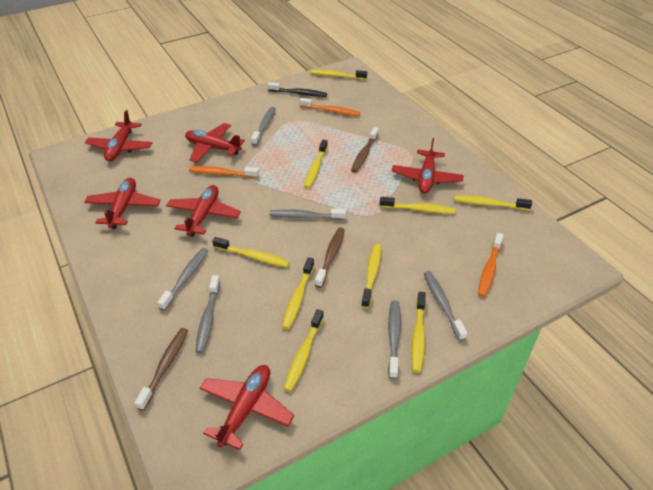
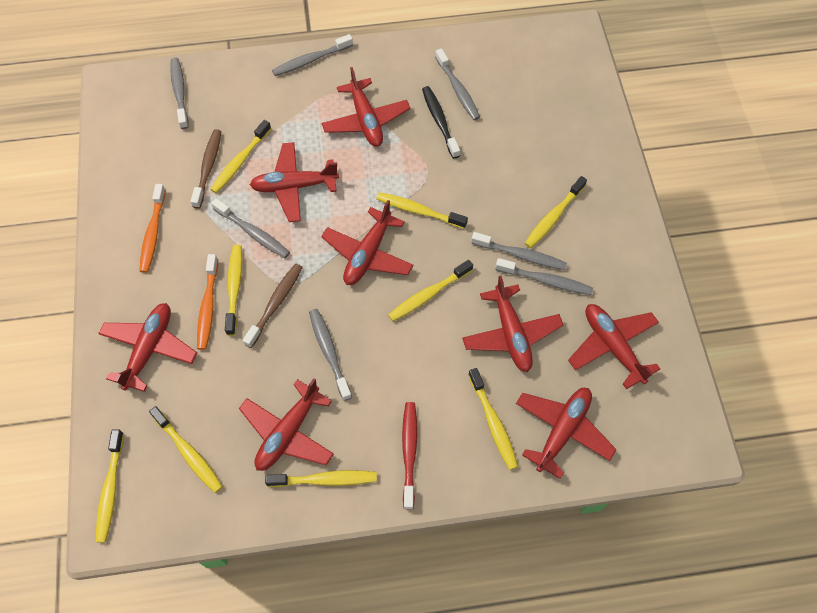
brown toothbrush: 3 -> 2
grey toothbrush: 6 -> 7
orange toothbrush: 3 -> 2
red plane: 6 -> 8
red toothbrush: 0 -> 1

